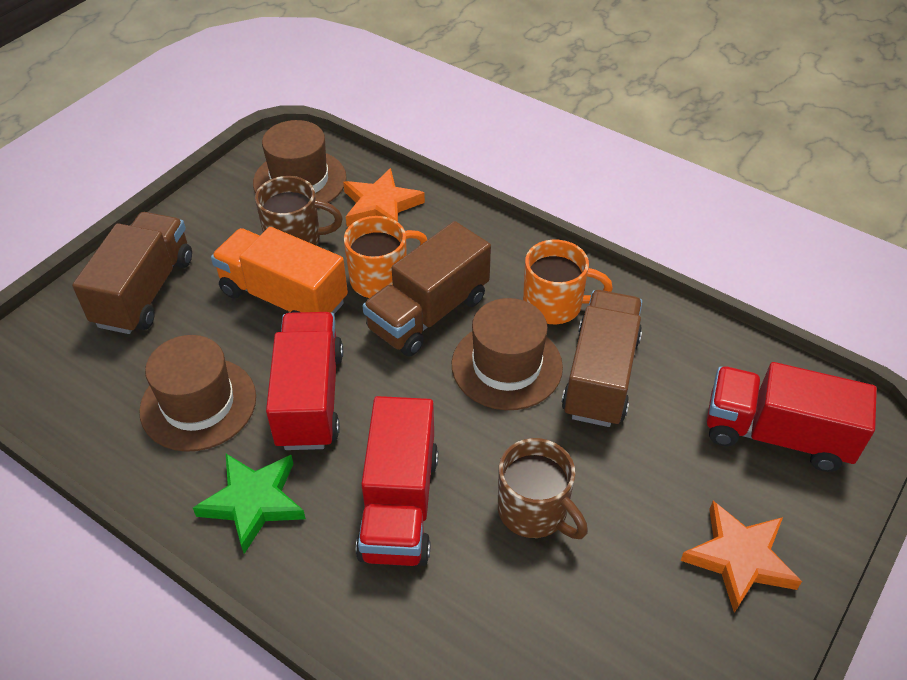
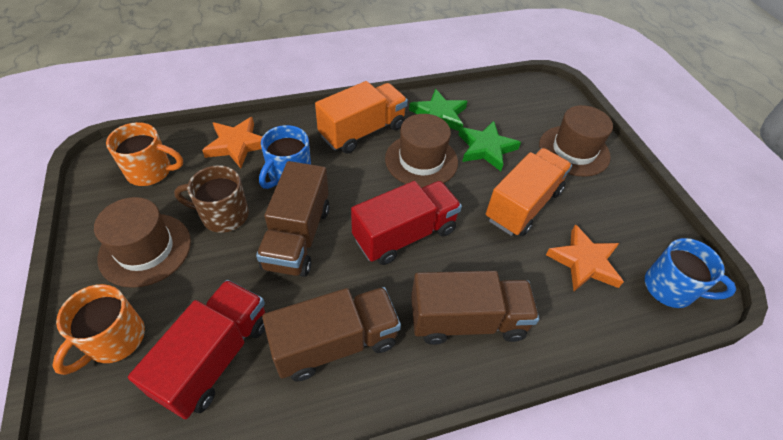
blue mug: 0 -> 2
brown mug: 2 -> 1
green star: 1 -> 2
orange truck: 1 -> 2
red truck: 3 -> 2

